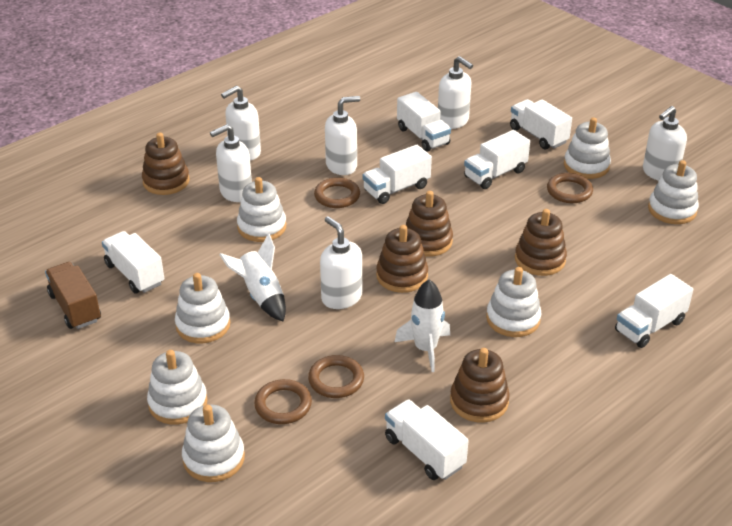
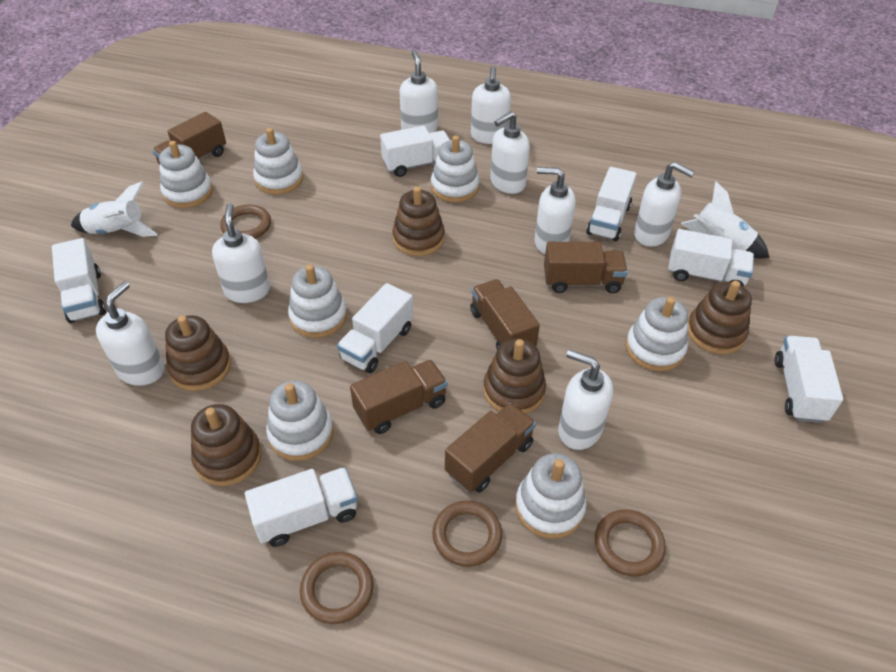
brown truck: 1 -> 5
white soap dispenser: 6 -> 8

